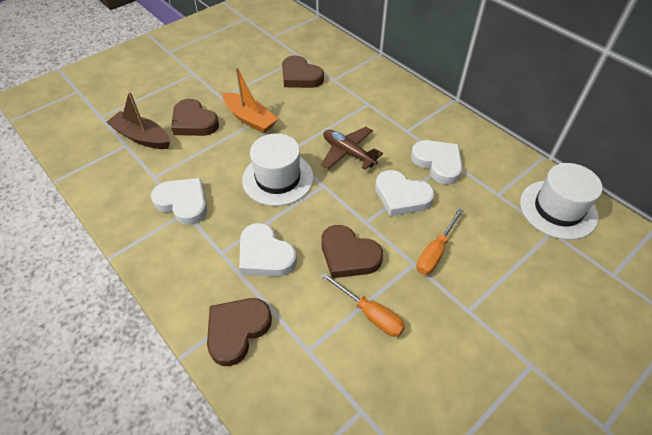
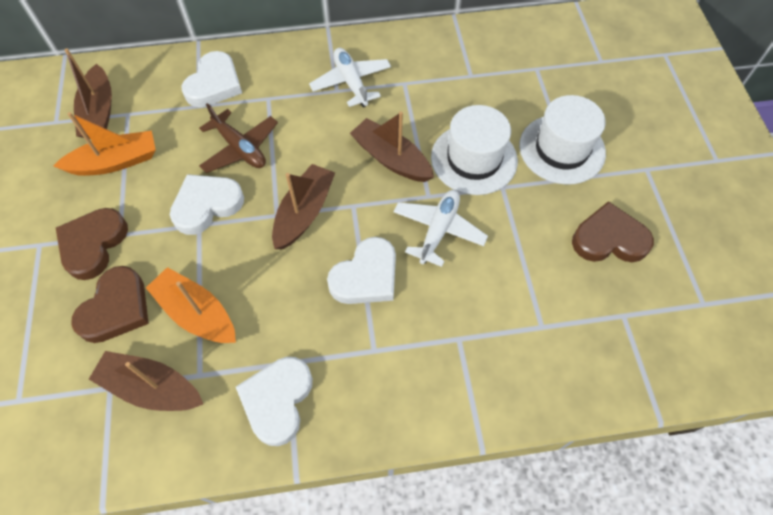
brown boat: 1 -> 4
brown heart: 4 -> 3
orange boat: 1 -> 2
orange screwdriver: 2 -> 0
white plane: 0 -> 2

